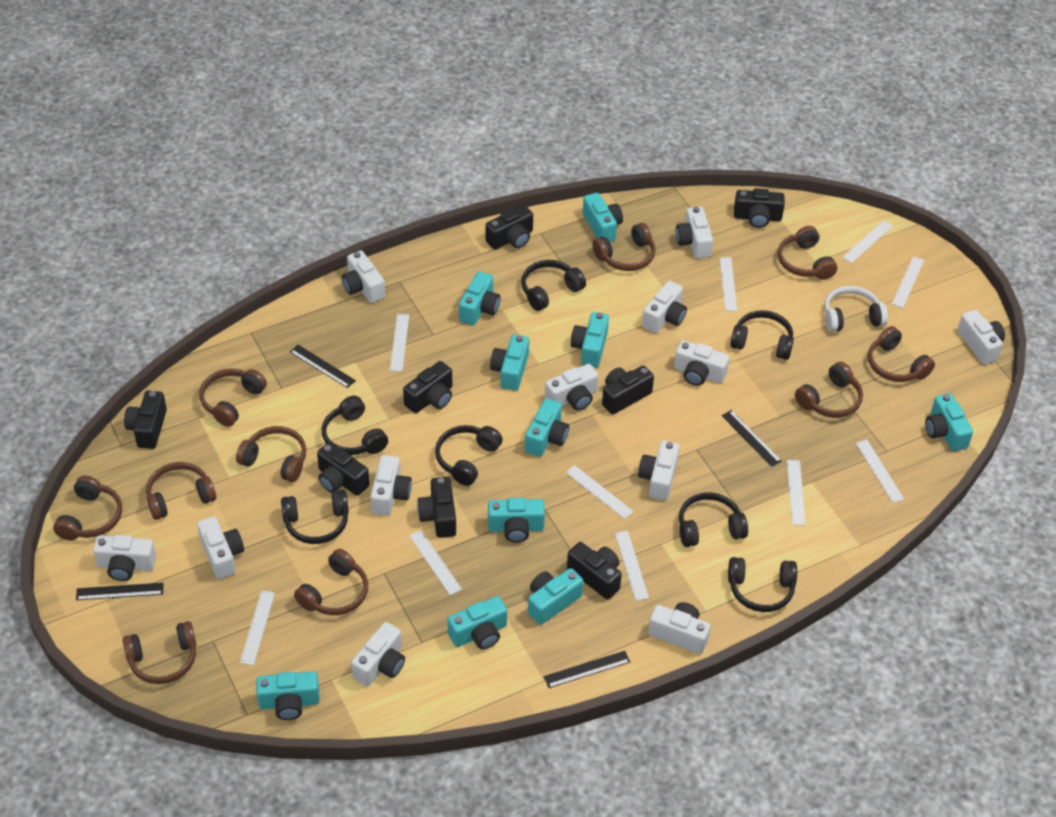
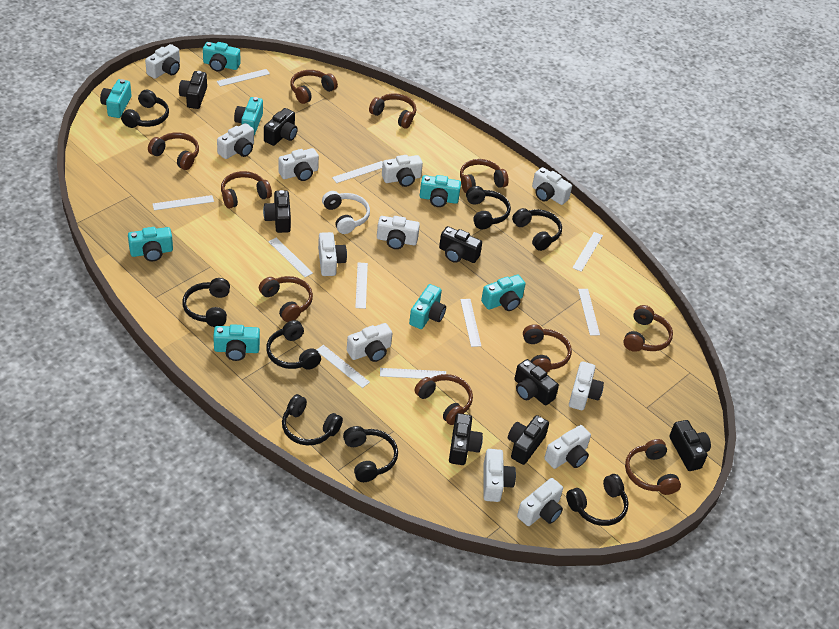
black headphones: 7 -> 8
black ruler: 4 -> 0
turquoise camera: 10 -> 8

